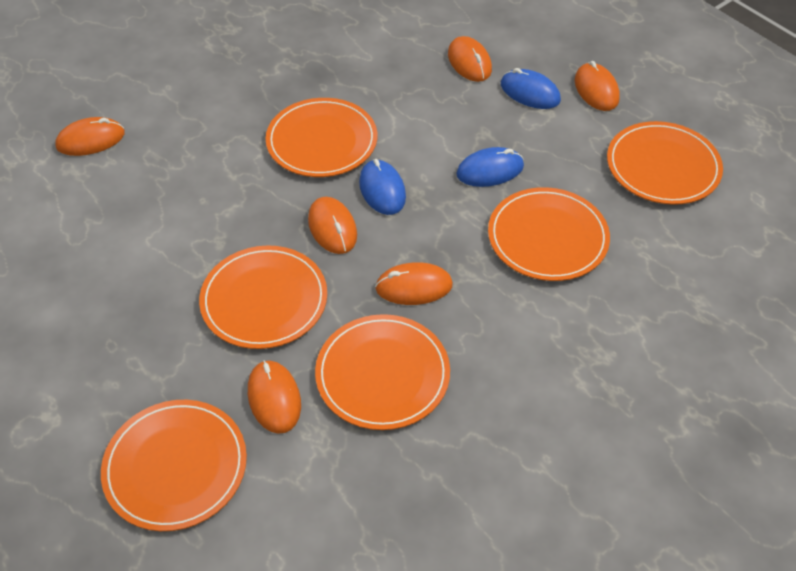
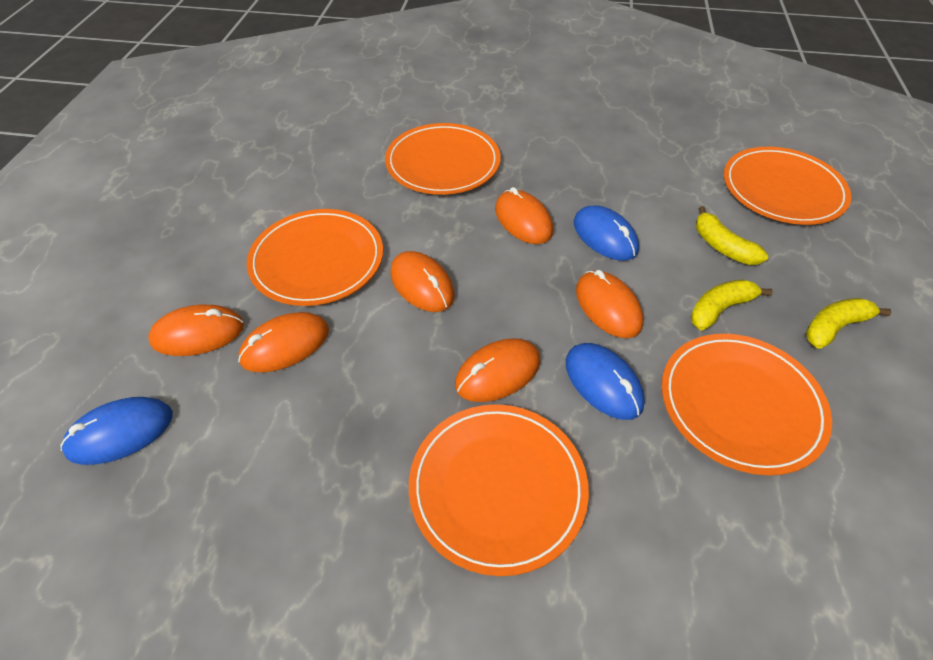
orange plate: 6 -> 5
yellow banana: 0 -> 3

